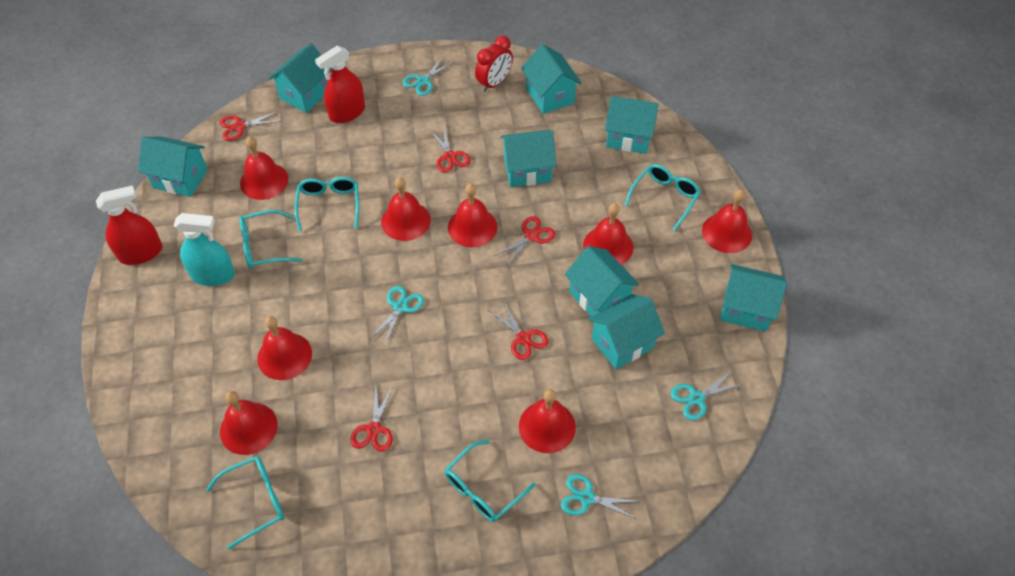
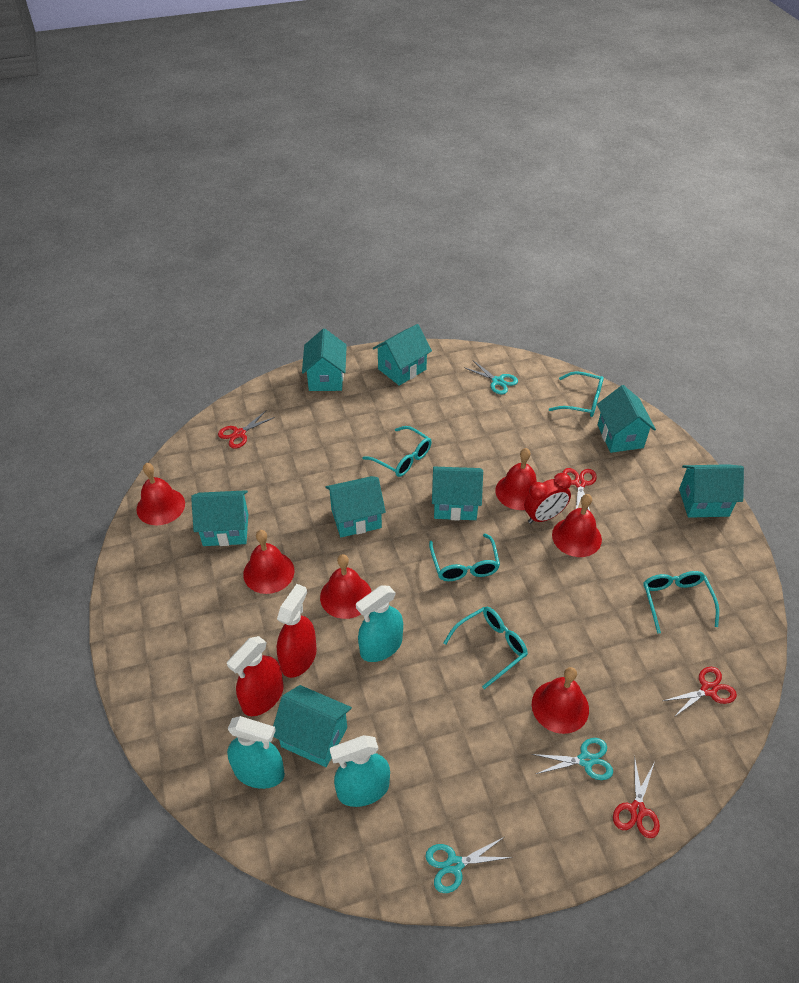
red bell: 8 -> 6
red scissors: 5 -> 4
turquoise scissors: 4 -> 3
turquoise spray bottle: 1 -> 3

